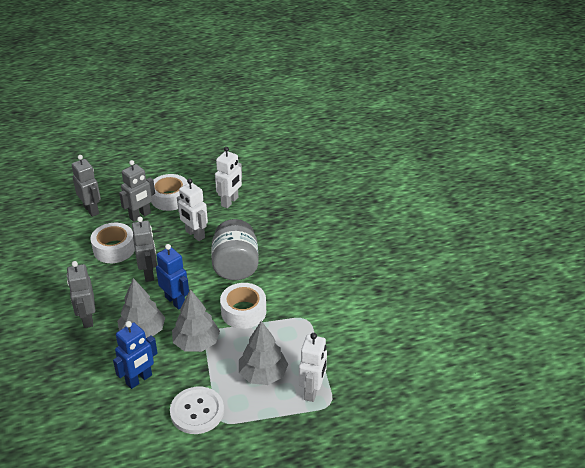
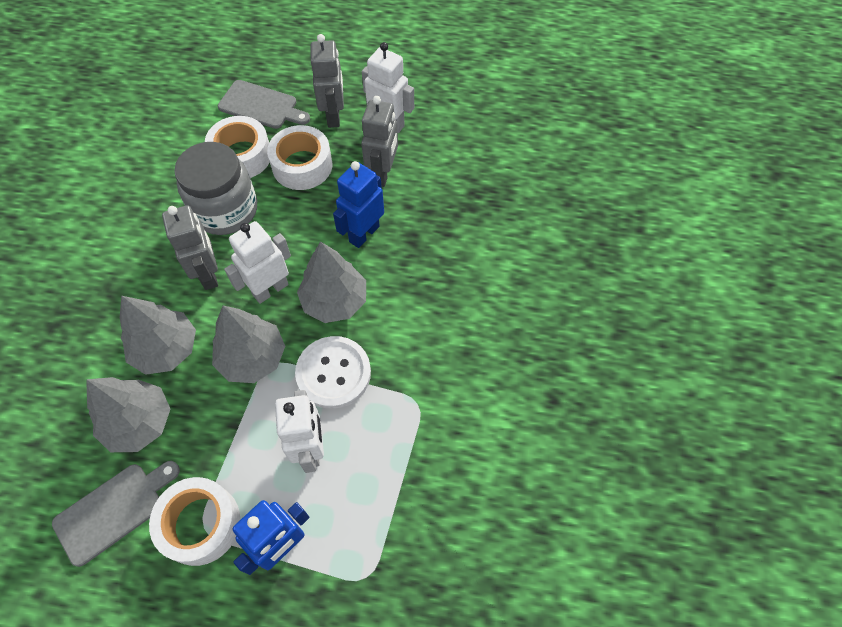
grey cutting board: 0 -> 2
grey robot: 4 -> 3
grey tree: 3 -> 4

